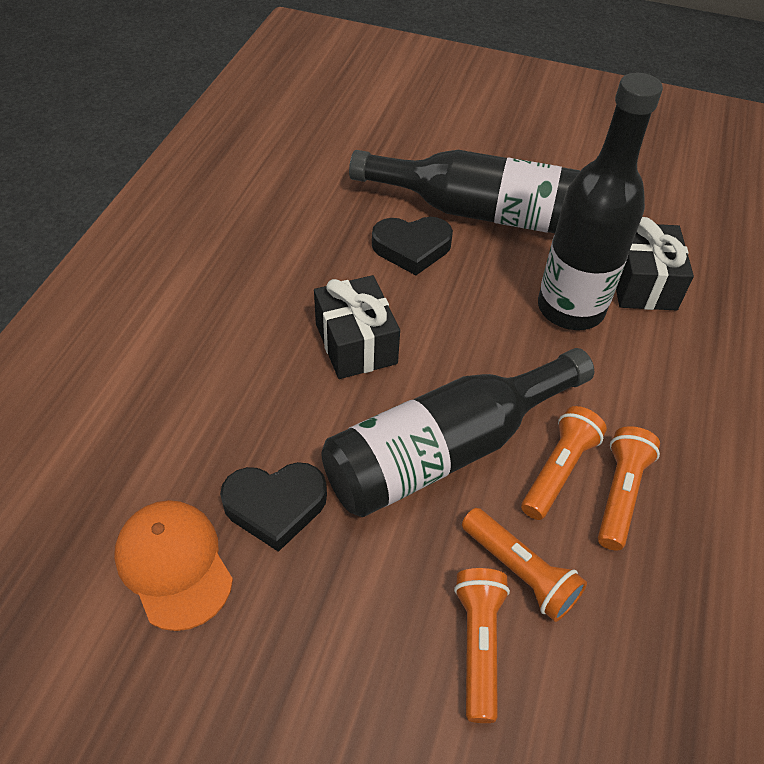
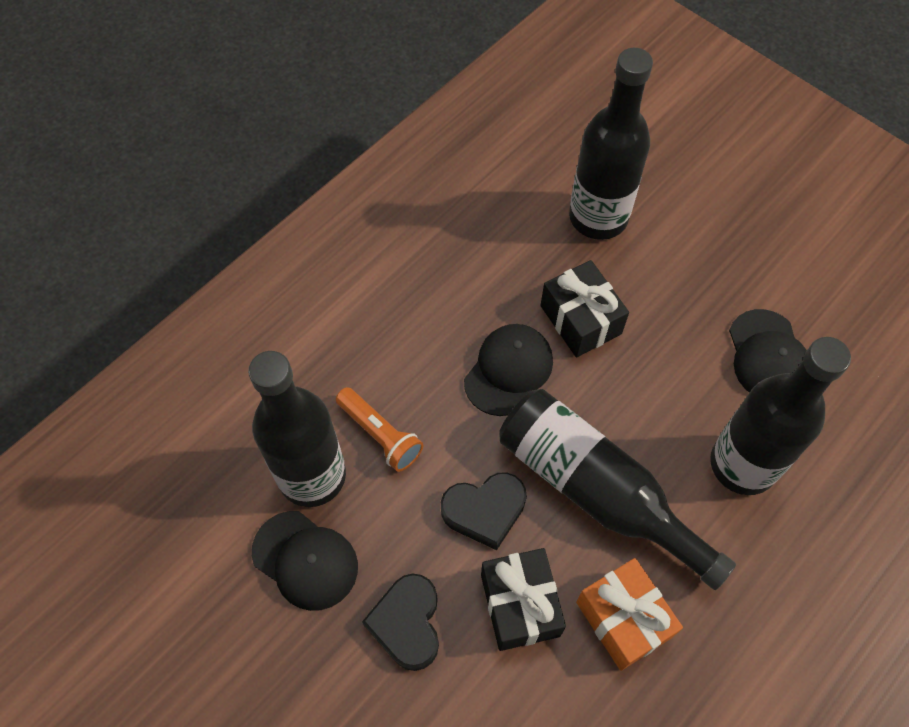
black bottle: 3 -> 4
black cap: 0 -> 3
orange cap: 1 -> 0
orange flashlight: 4 -> 1
orange gift: 0 -> 1

